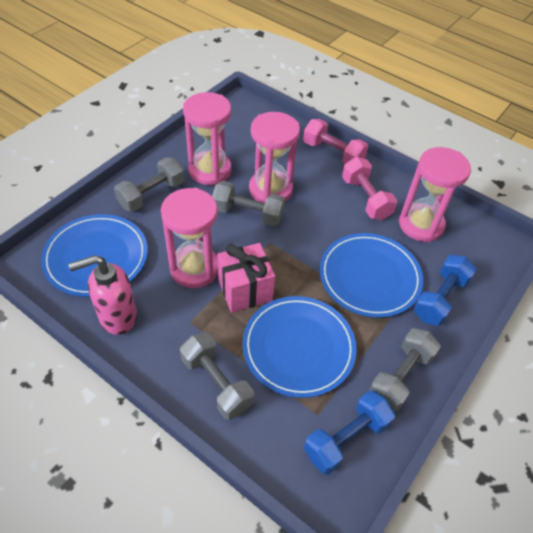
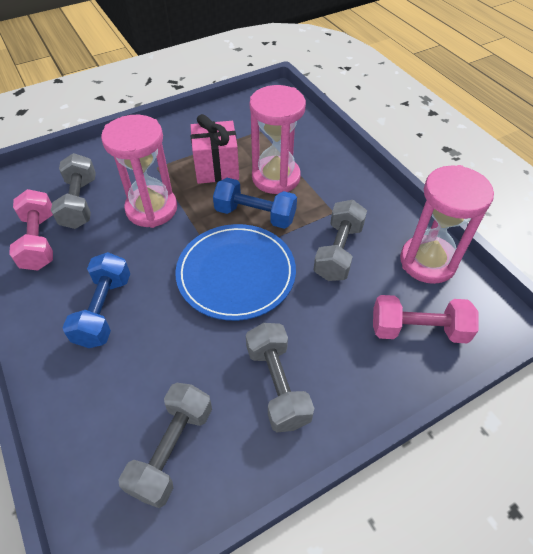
blue plate: 3 -> 1
pink hourglass: 4 -> 3
pink soap dispenser: 1 -> 0

